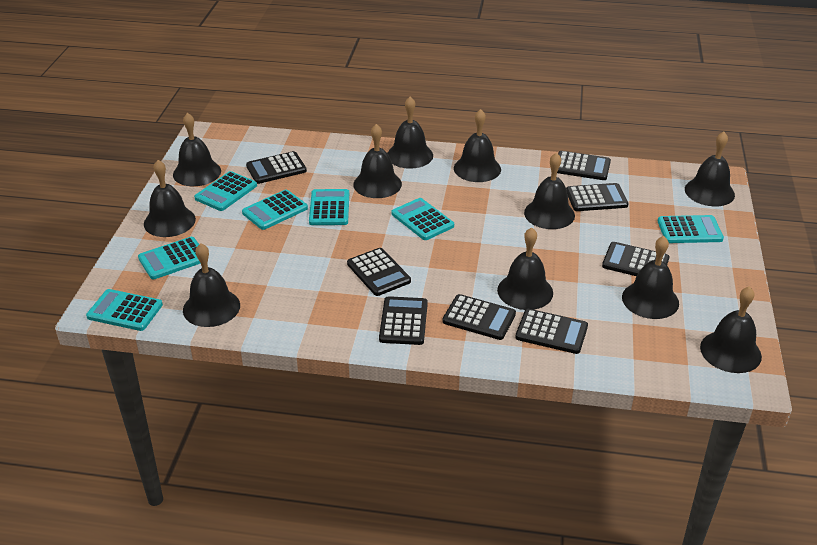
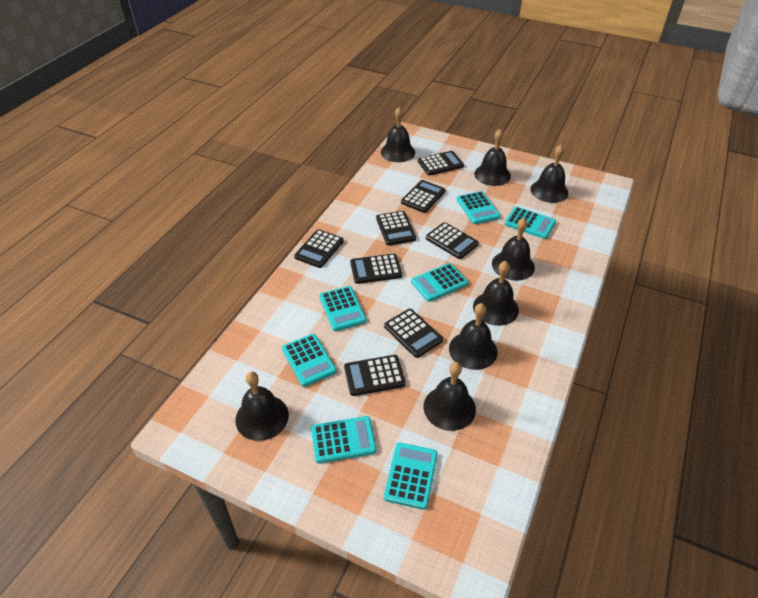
black bell: 11 -> 8

